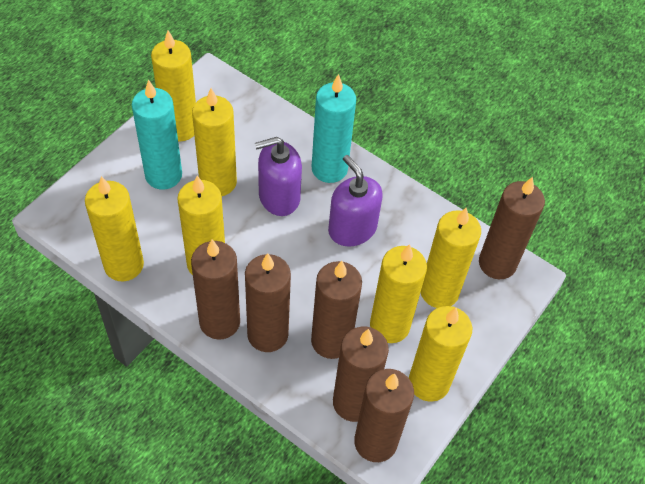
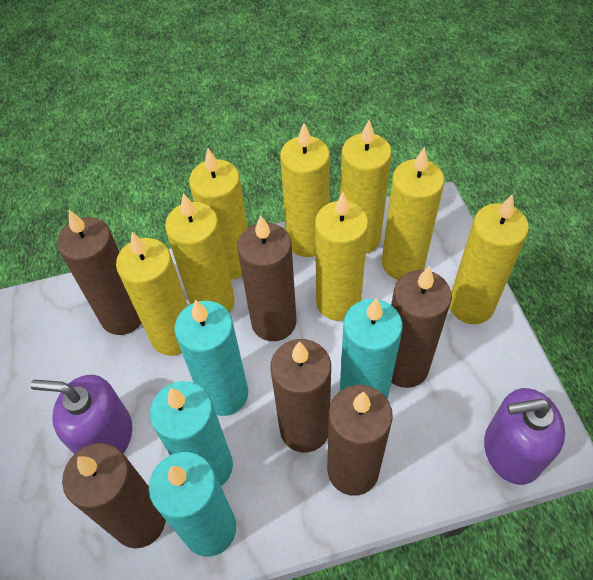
turquoise candle: 2 -> 4
yellow candle: 7 -> 8

